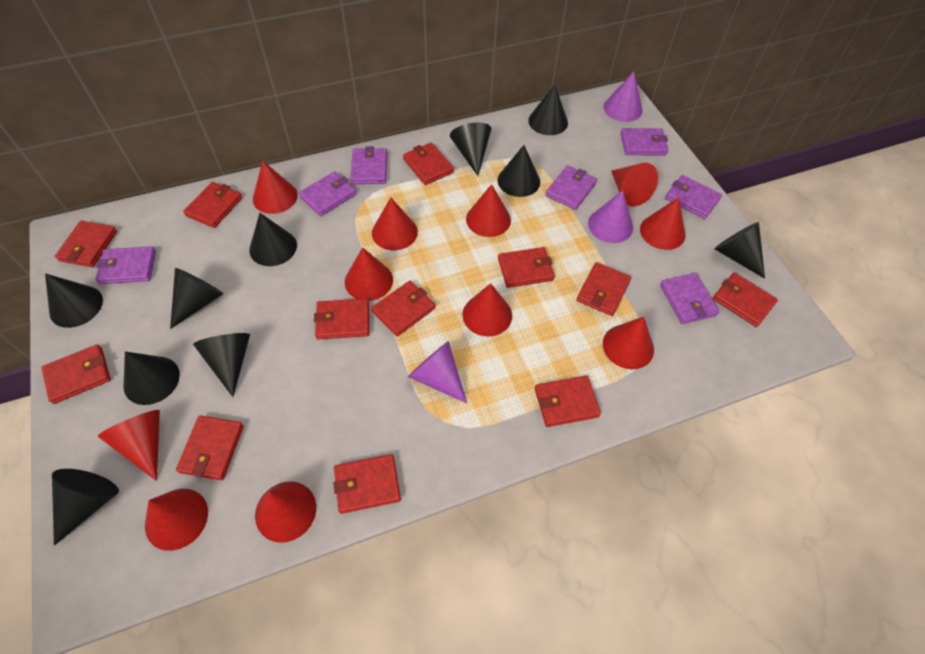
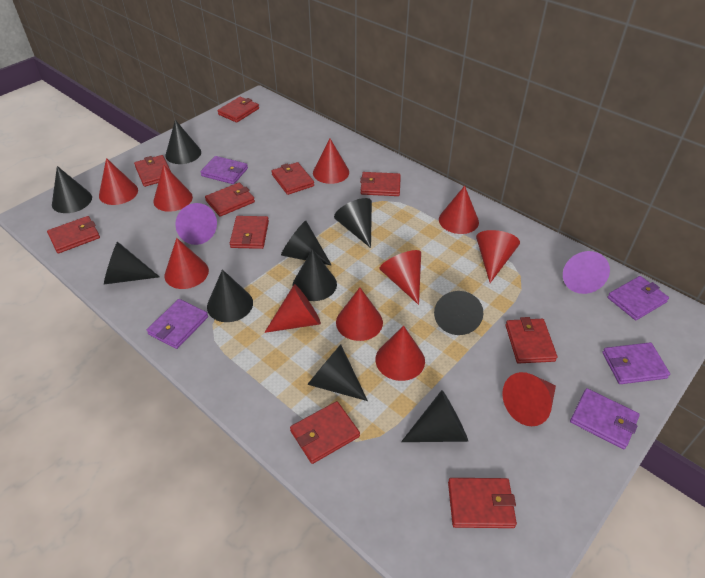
purple cone: 3 -> 2
purple wallet: 7 -> 5
red wallet: 12 -> 10

